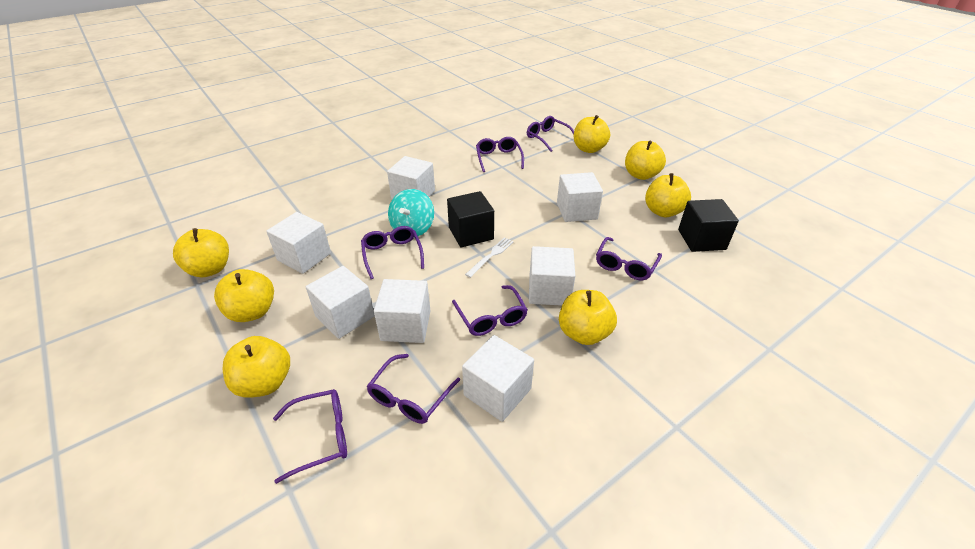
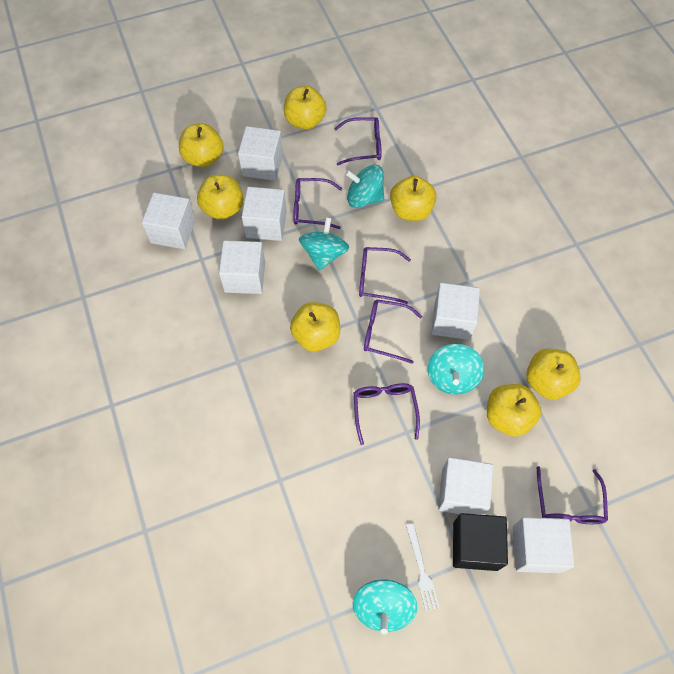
black cube: 2 -> 1
purple glasses: 7 -> 6
turquoise spinning top: 1 -> 4

